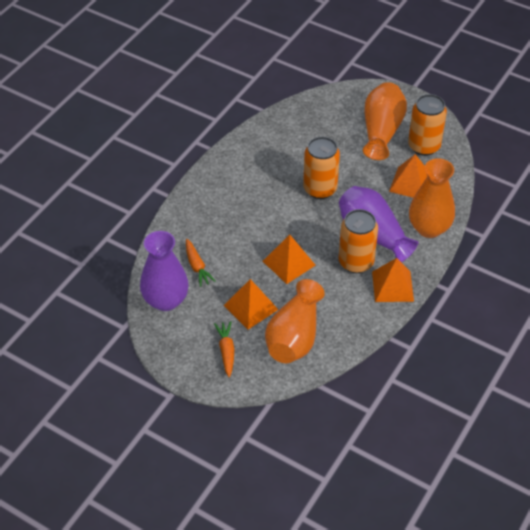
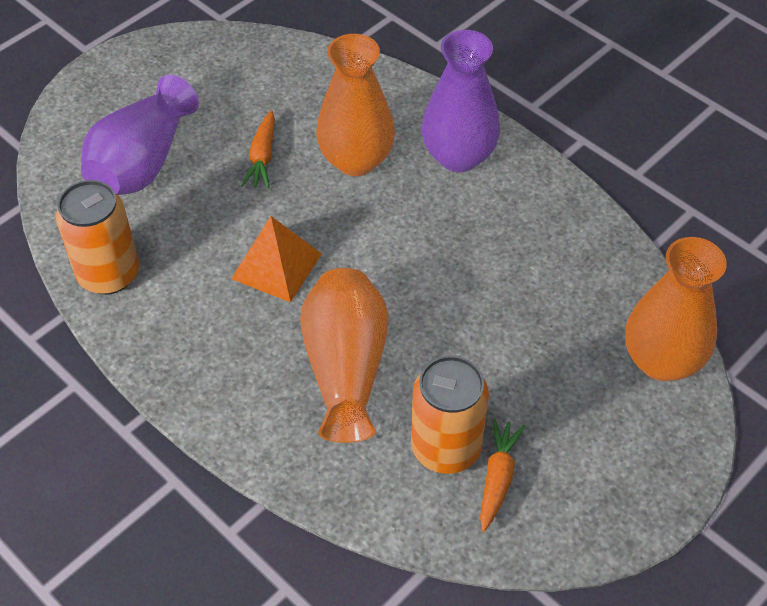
orange can: 3 -> 2
orange pyramid: 4 -> 1

